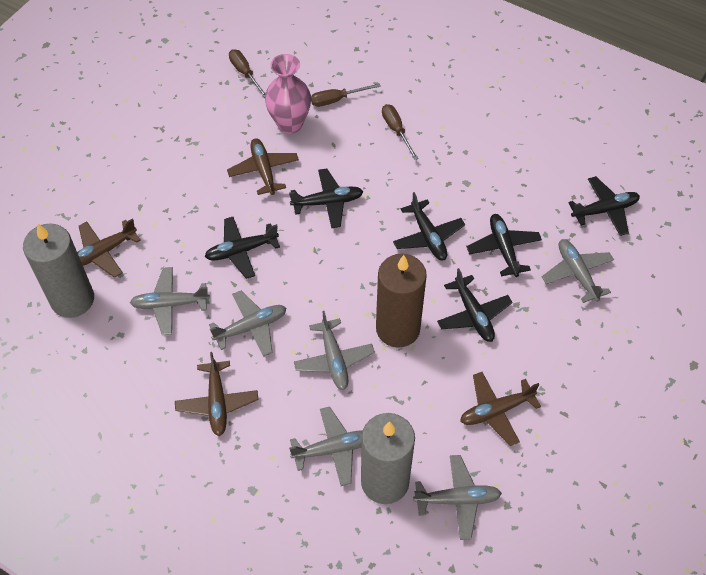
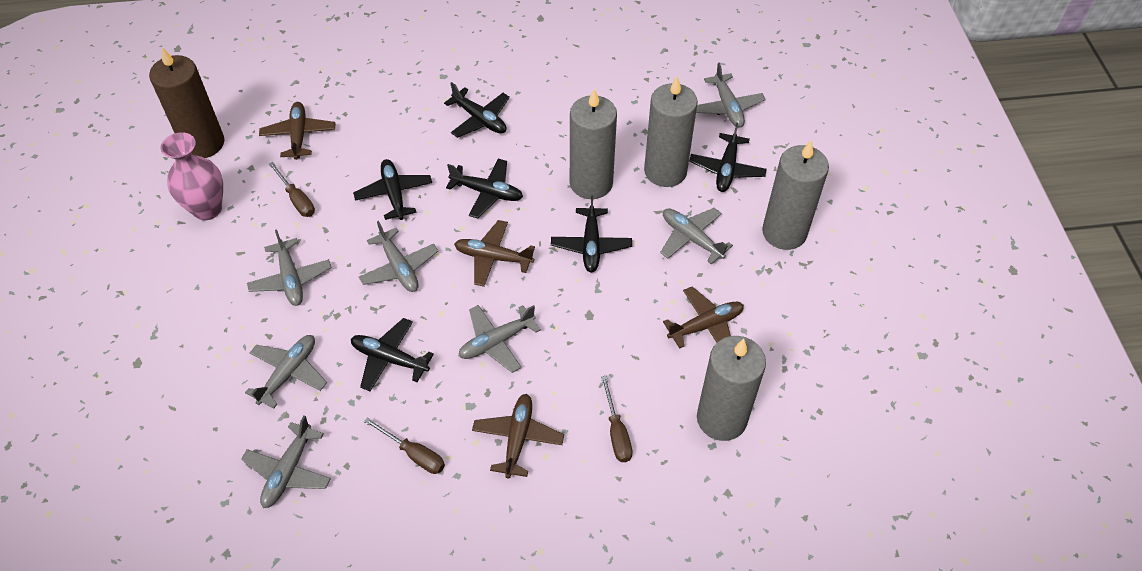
grey candle: 2 -> 4
grey plane: 6 -> 7

